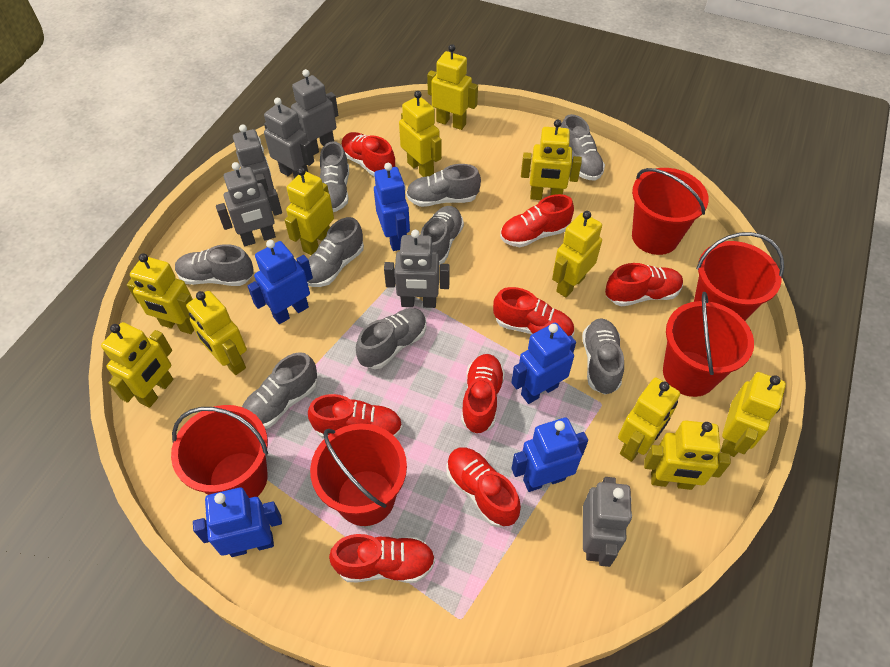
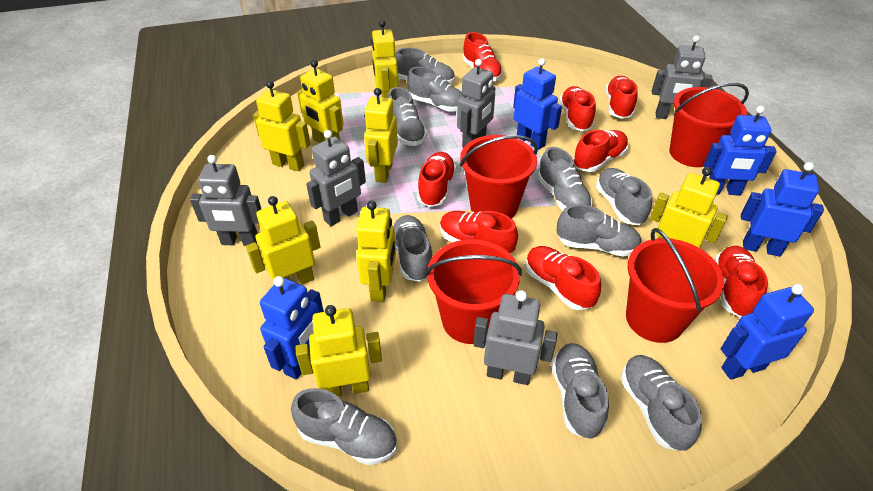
grey robot: 6 -> 5
grey shoe: 9 -> 10
red bucket: 5 -> 4
yellow robot: 11 -> 8

